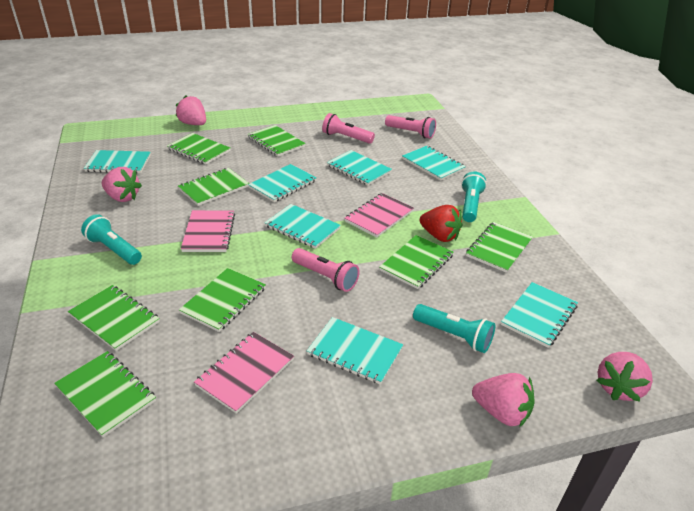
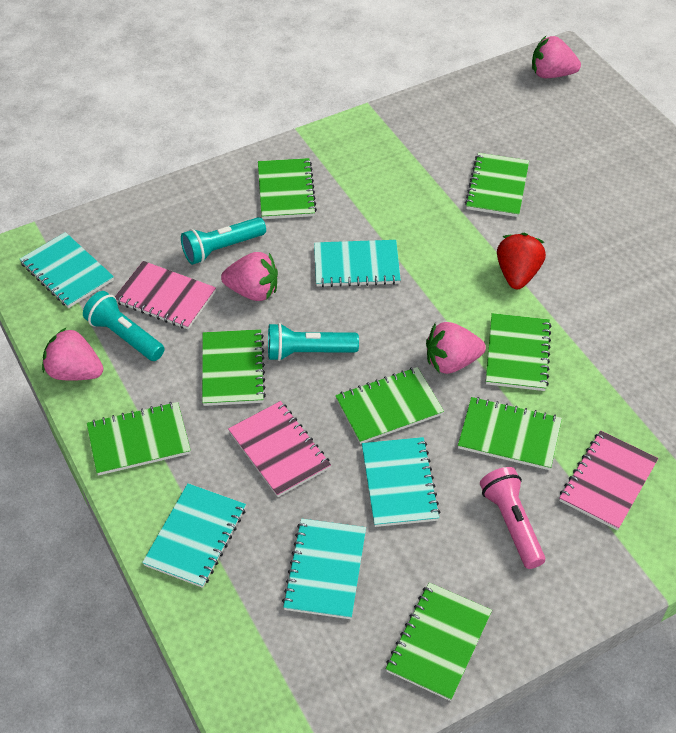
pink flashlight: 3 -> 1
turquoise notebook: 7 -> 5

